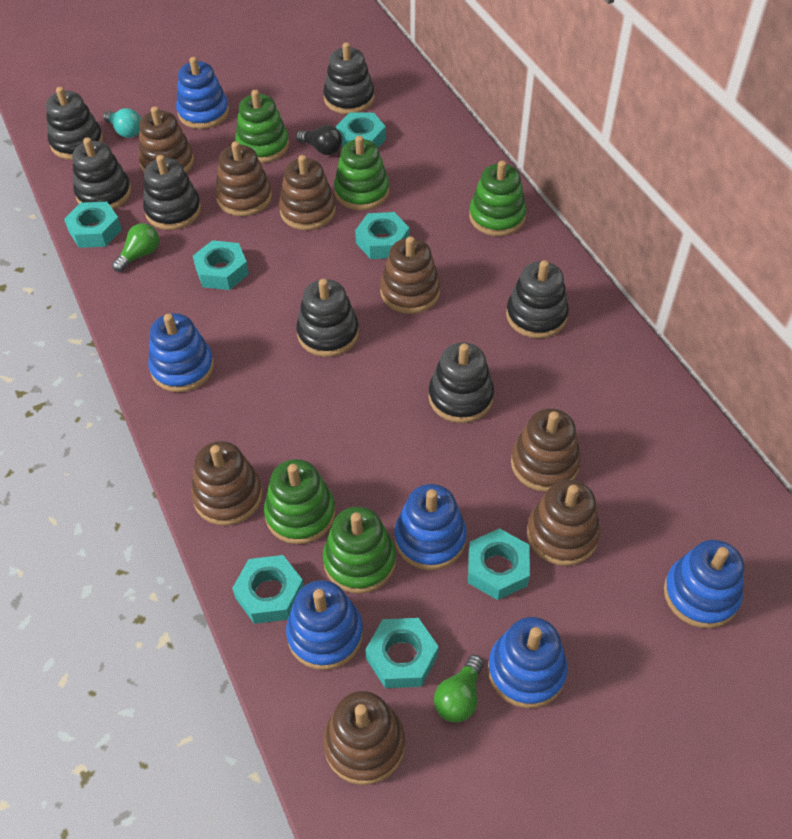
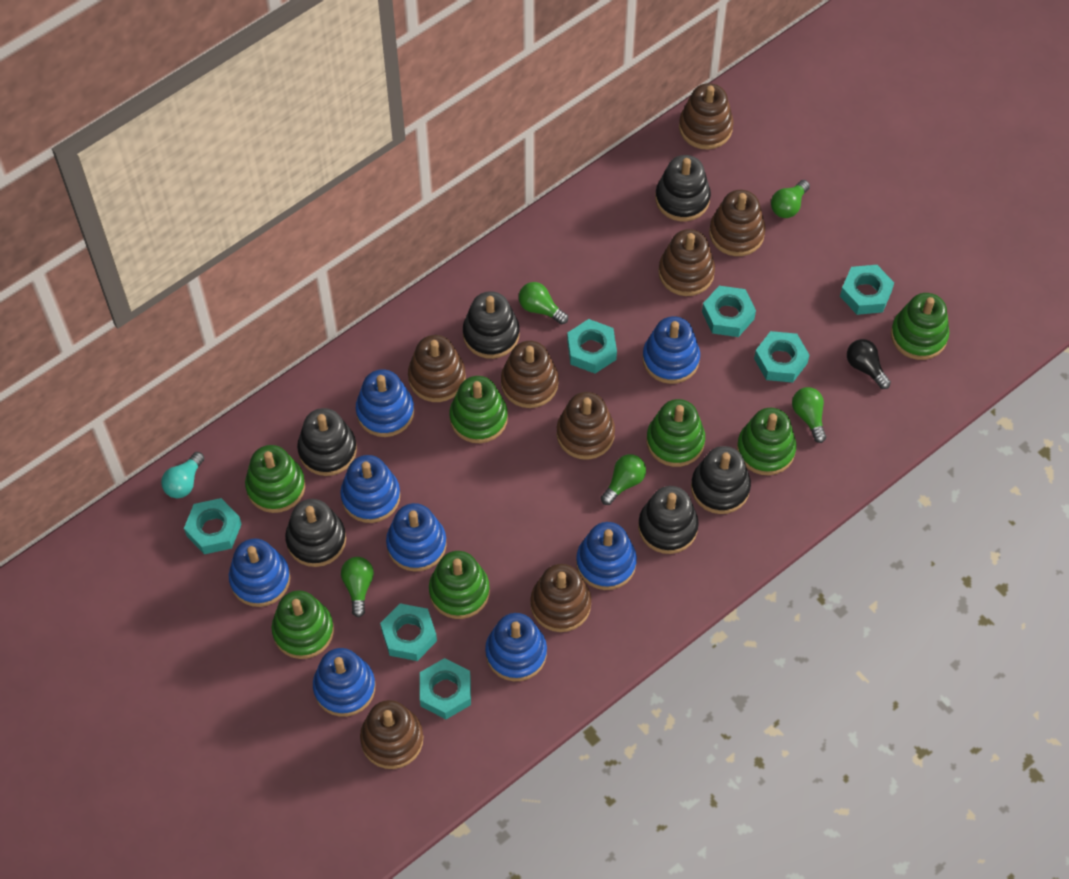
black stacking toy: 7 -> 6
blue stacking toy: 6 -> 8
green light bulb: 2 -> 5
green stacking toy: 5 -> 7

